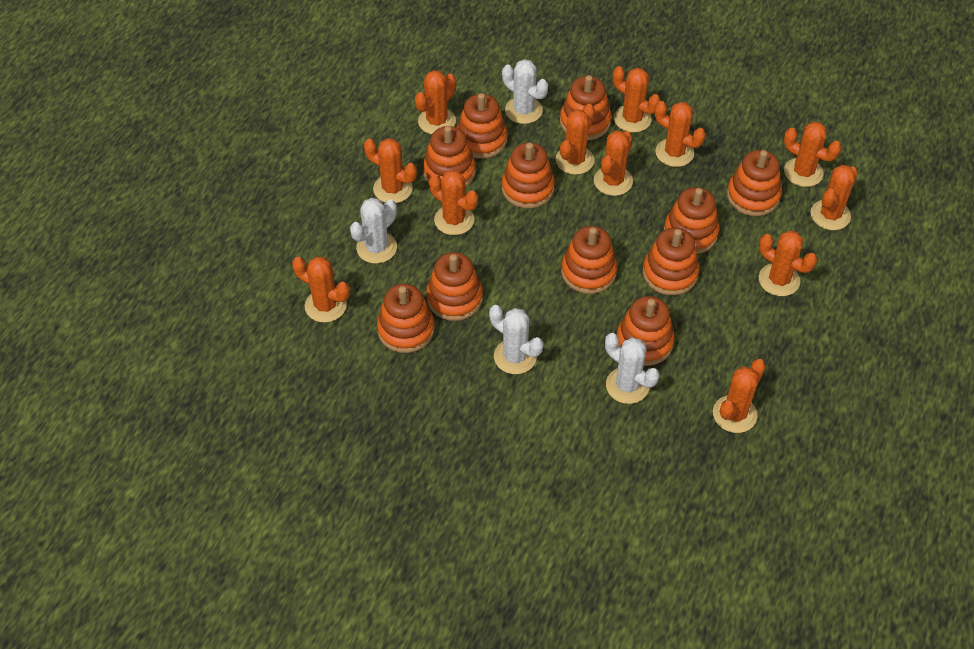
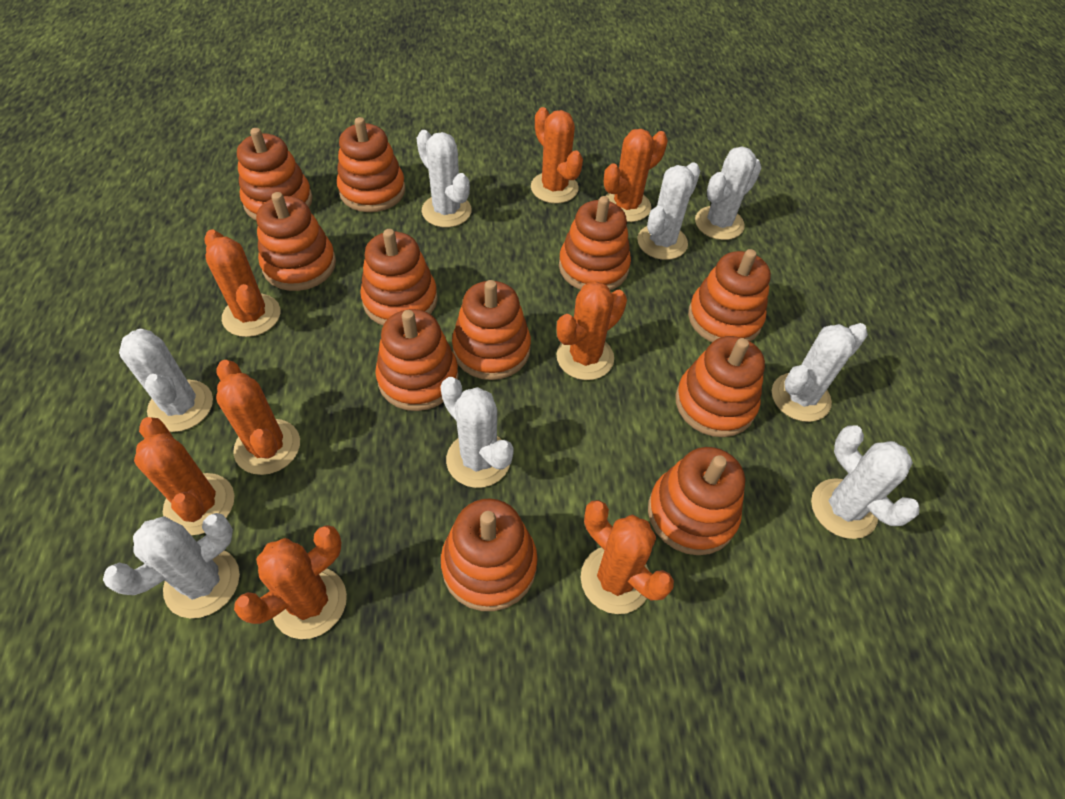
orange cactus: 12 -> 8
white cactus: 4 -> 8

